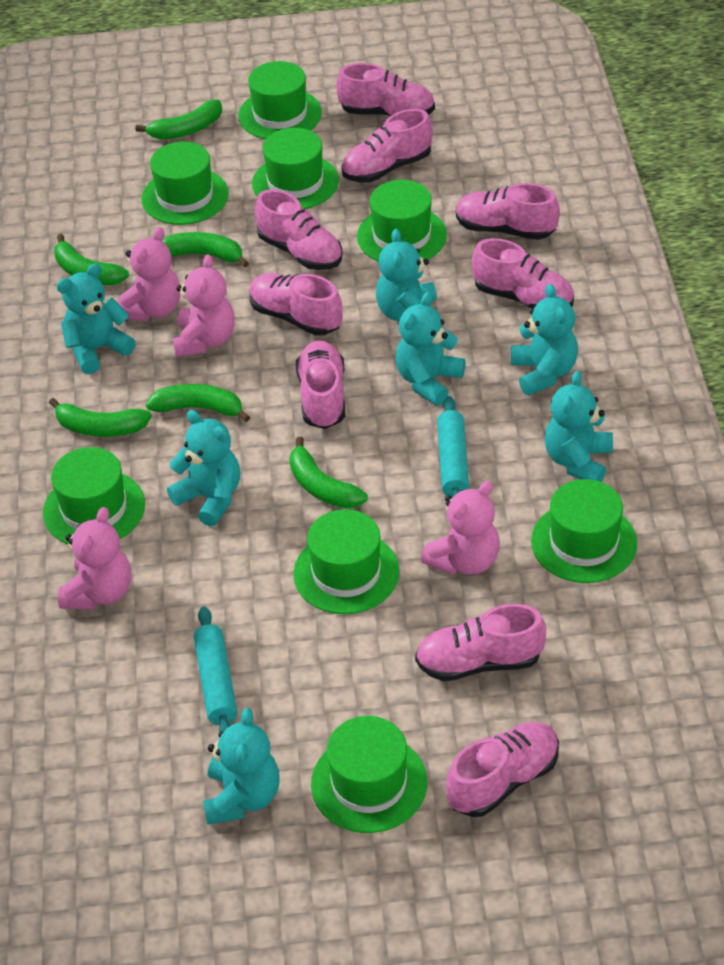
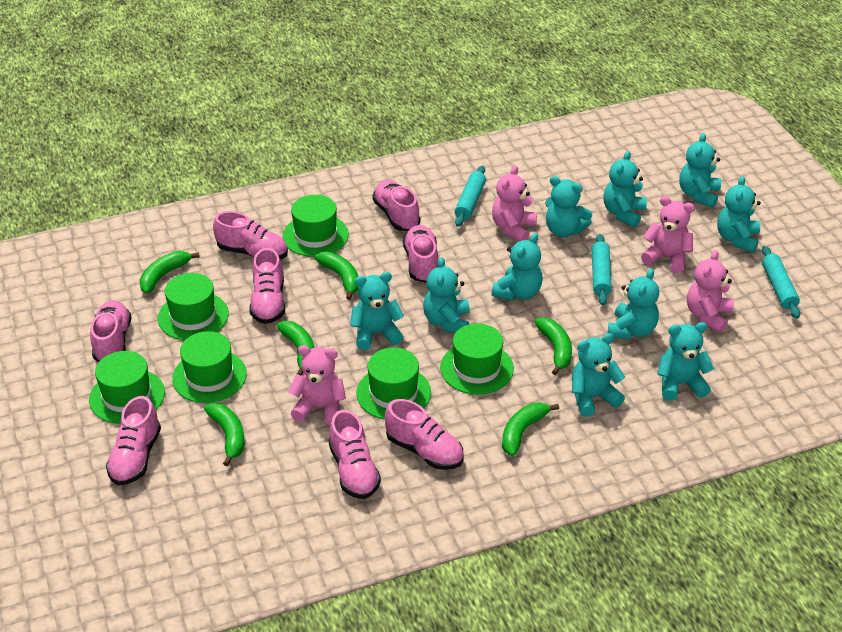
green hat: 8 -> 6
pink shoe: 9 -> 8
turquoise rolling pin: 2 -> 3
turquoise teddy bear: 7 -> 10

